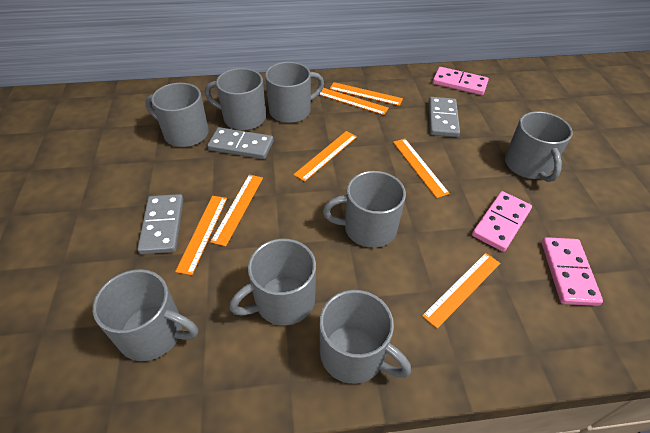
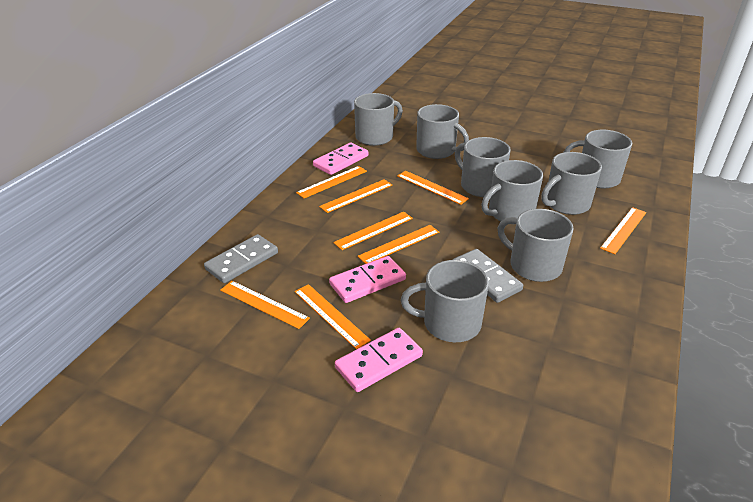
grey domino: 3 -> 2
orange ruler: 7 -> 8

